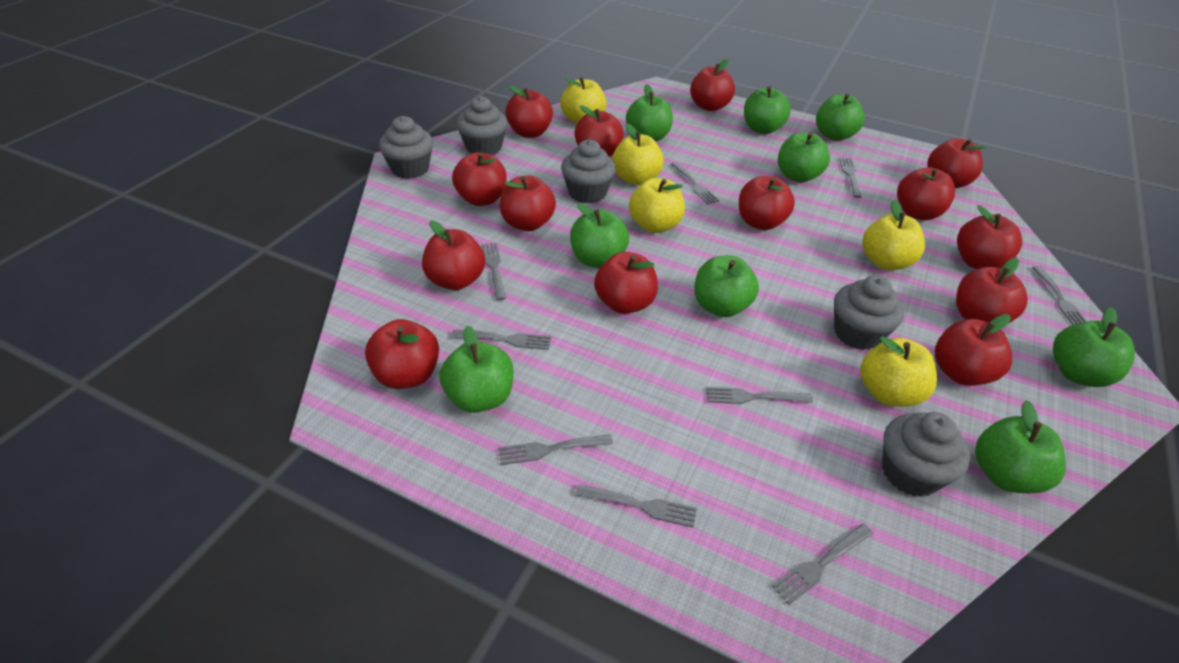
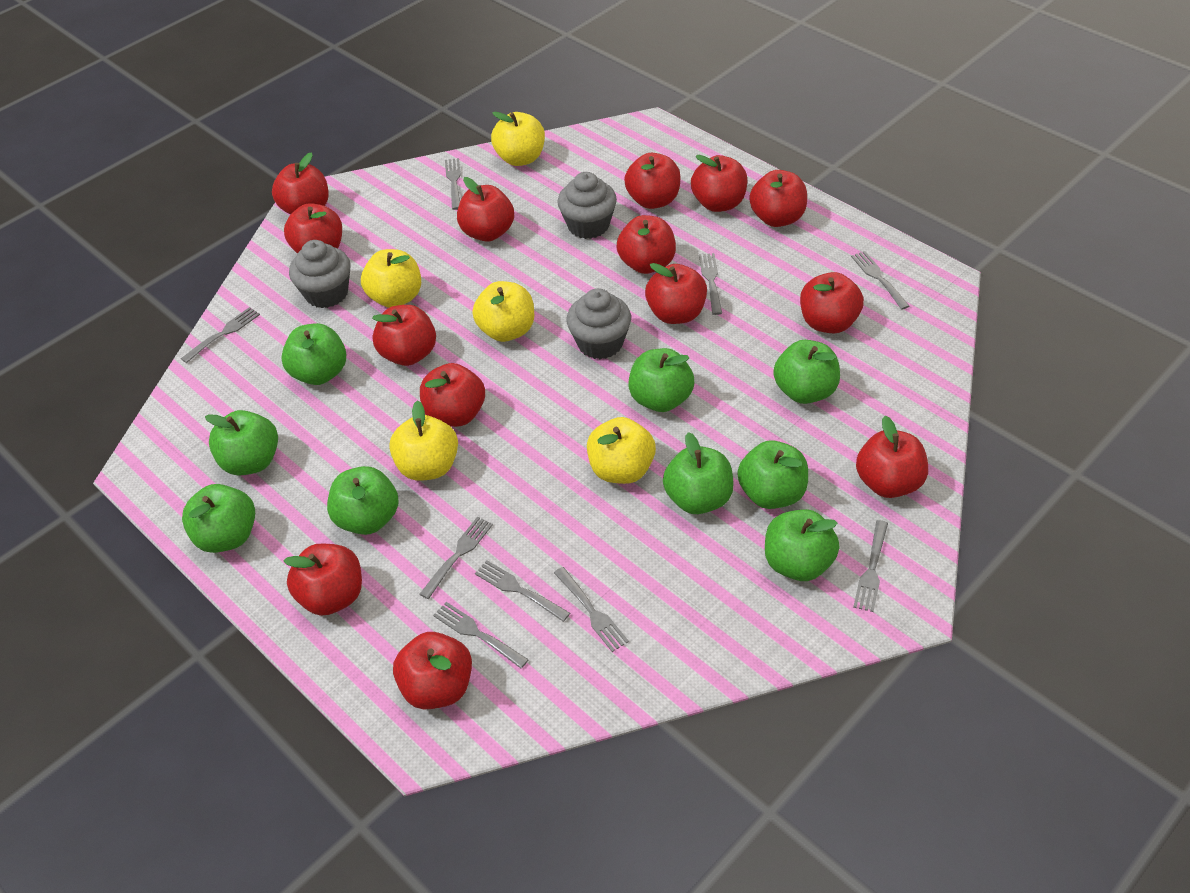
grey cupcake: 5 -> 3

